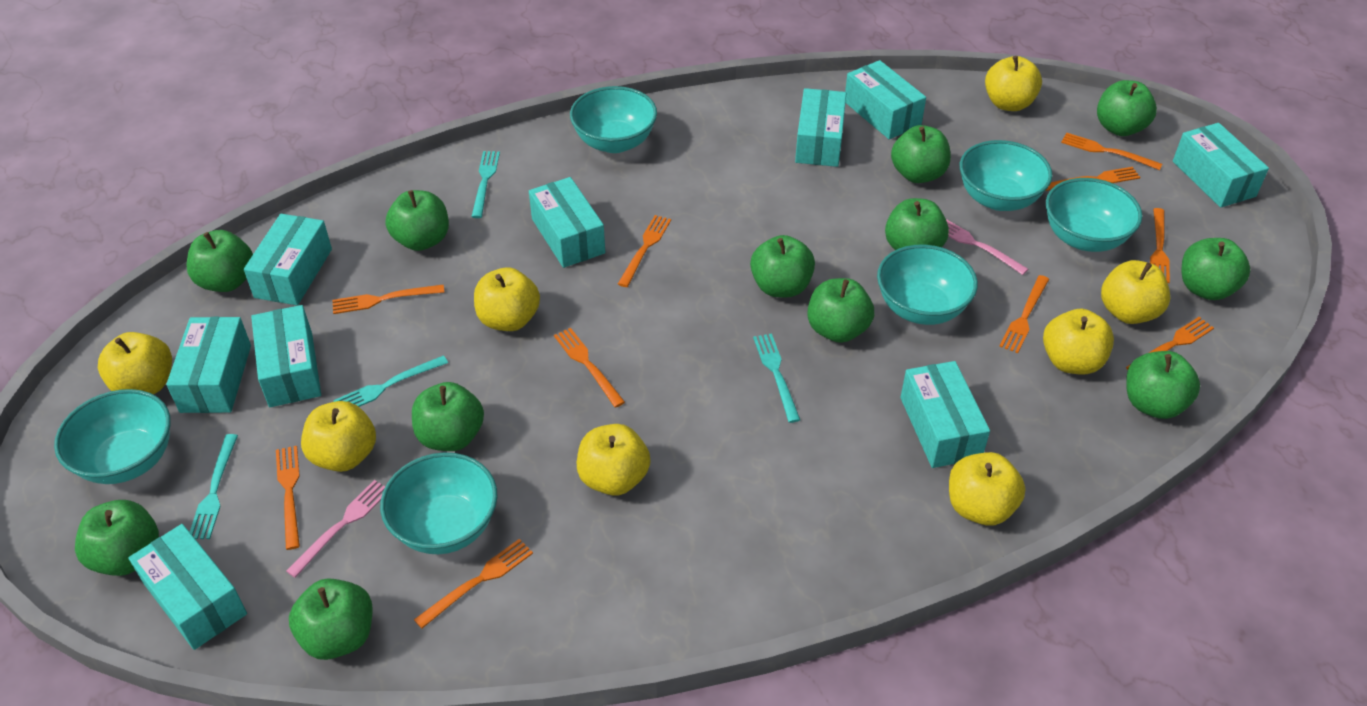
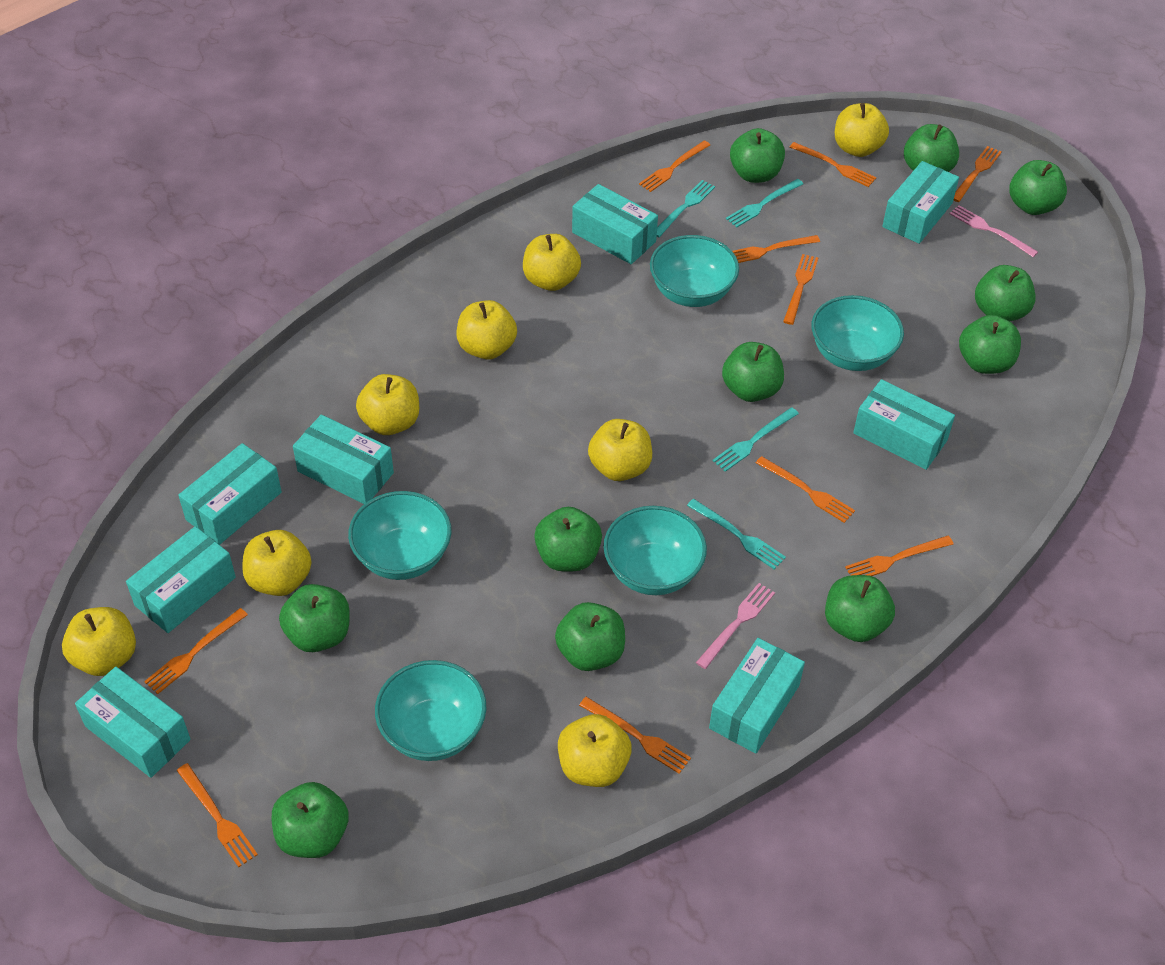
green apple: 12 -> 11
turquoise bowl: 6 -> 5
turquoise box: 9 -> 8

